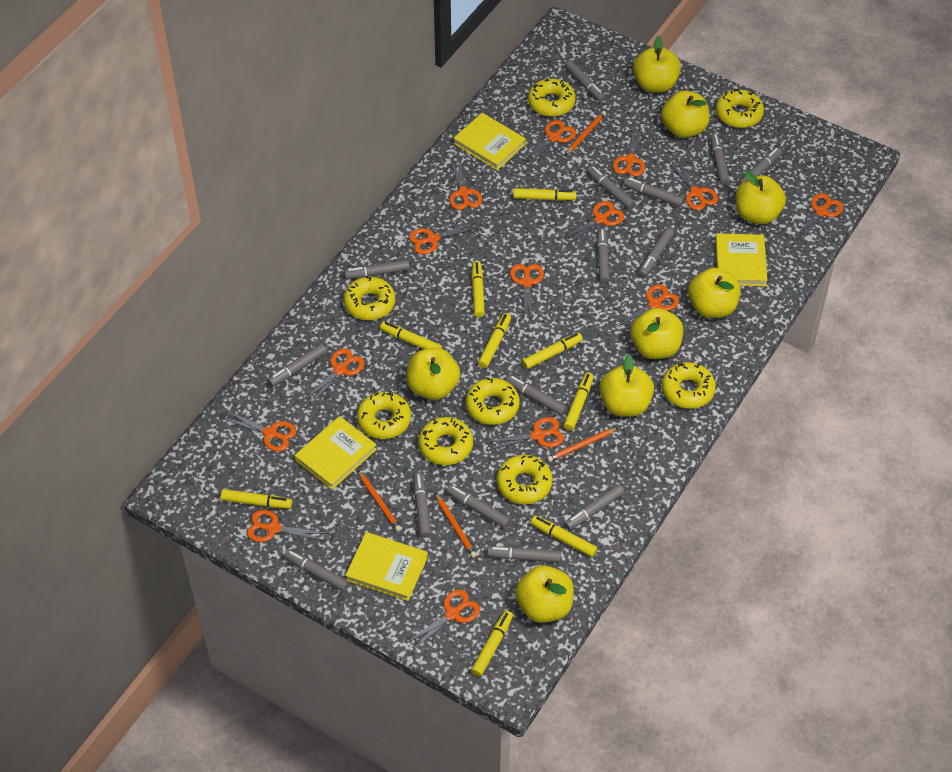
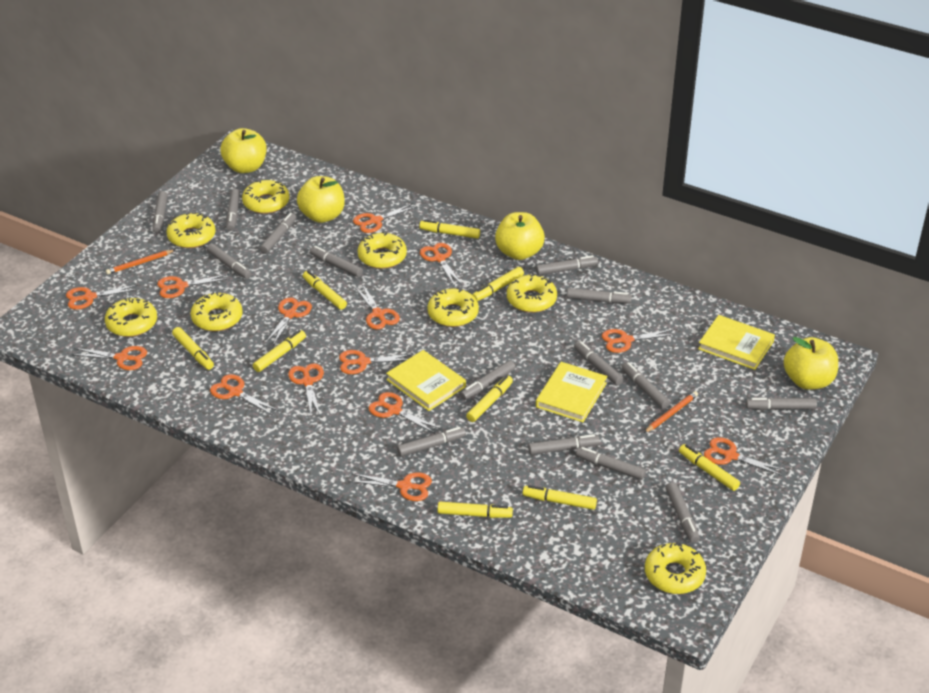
orange pencil: 4 -> 2
yellow apple: 8 -> 4
yellow book: 4 -> 3

